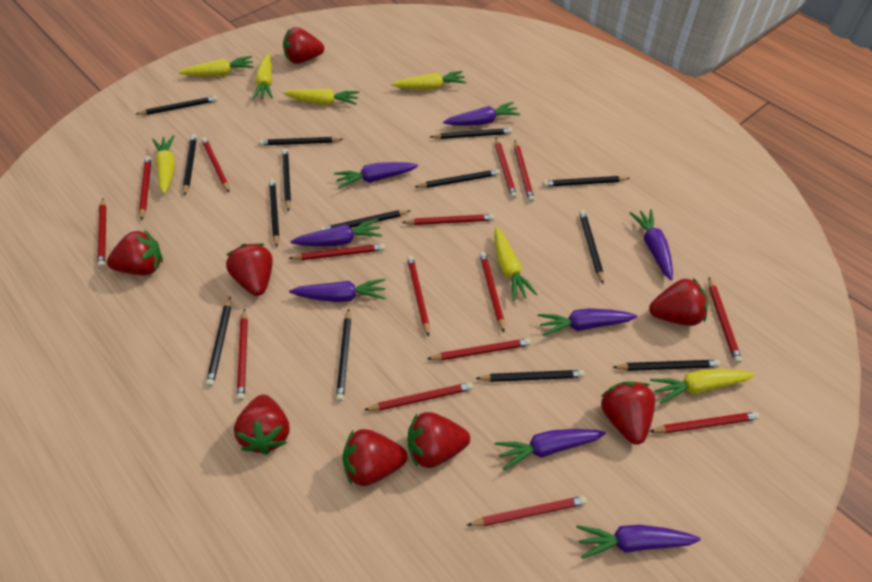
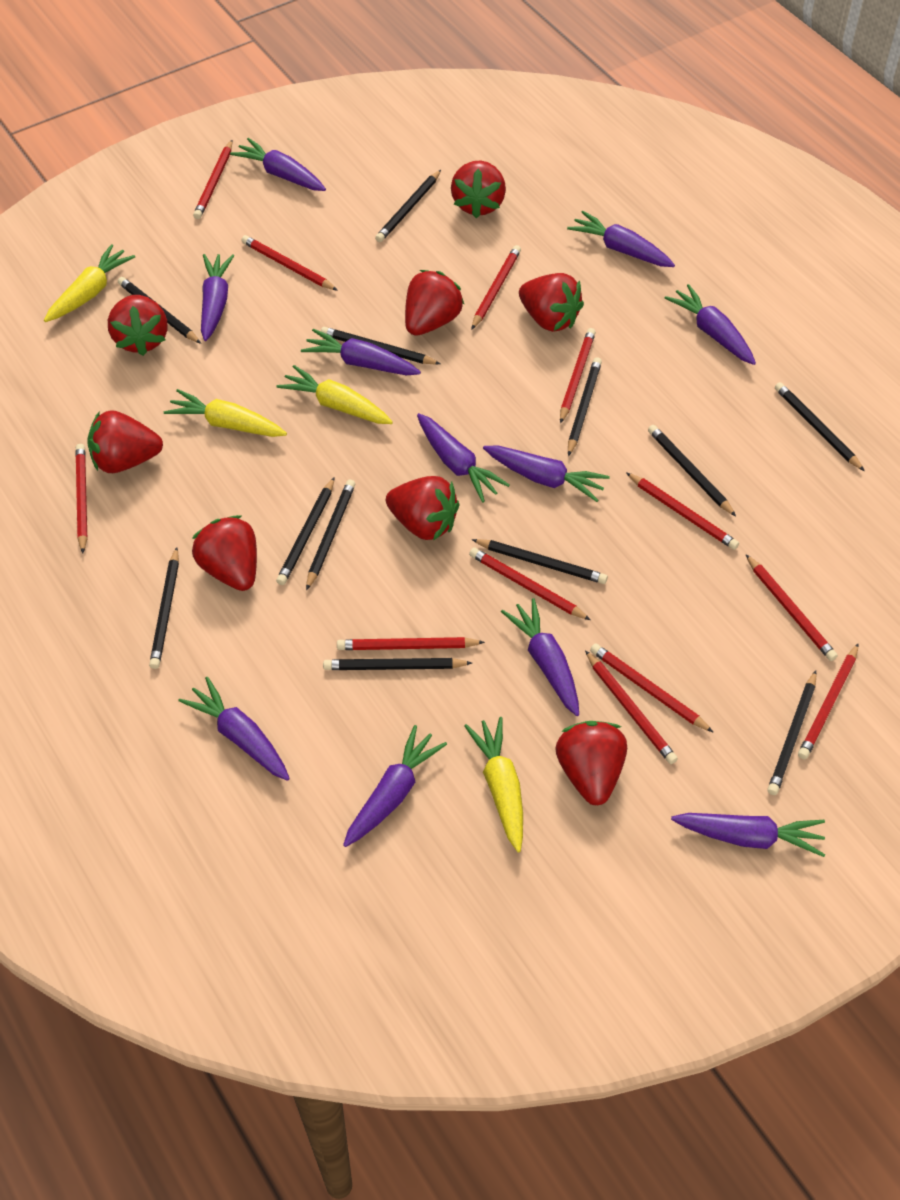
black pencil: 14 -> 12
purple carrot: 8 -> 11
red pencil: 15 -> 12
yellow carrot: 7 -> 4

